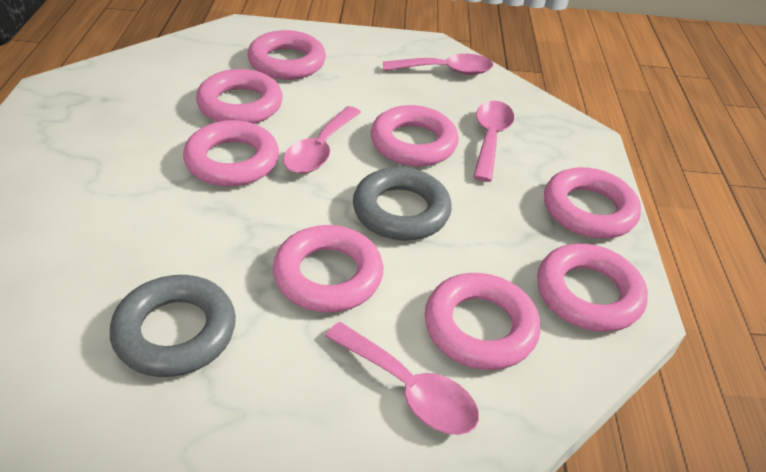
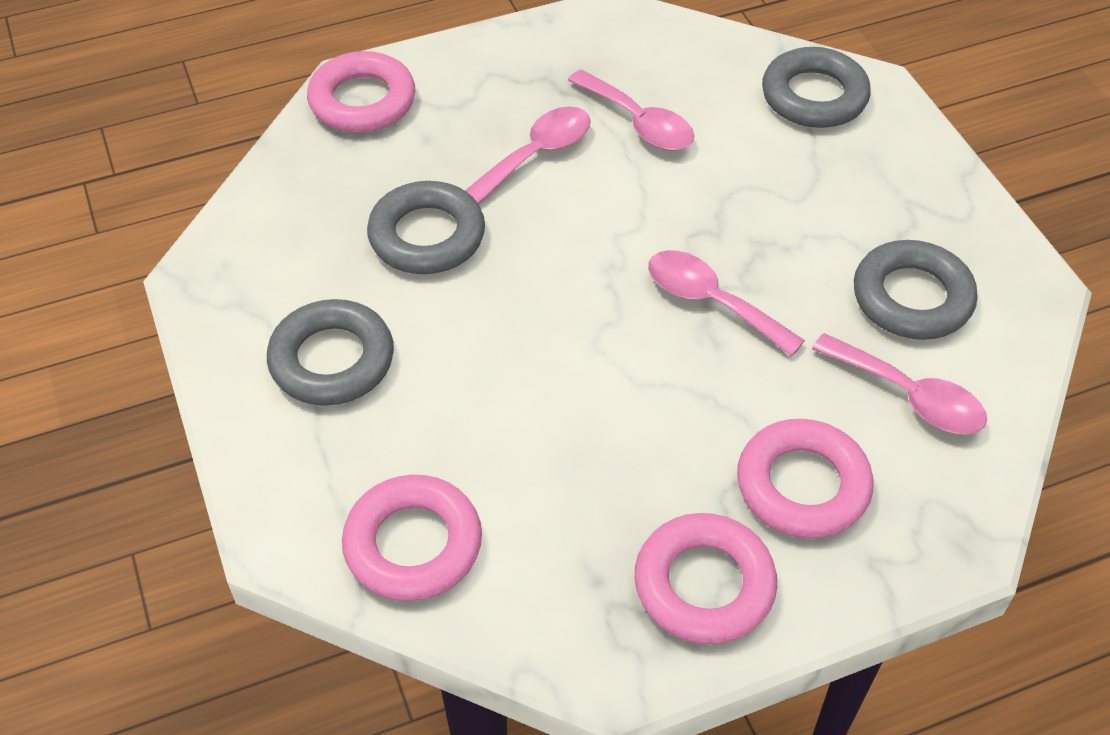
grey ring: 2 -> 4
pink ring: 8 -> 4

